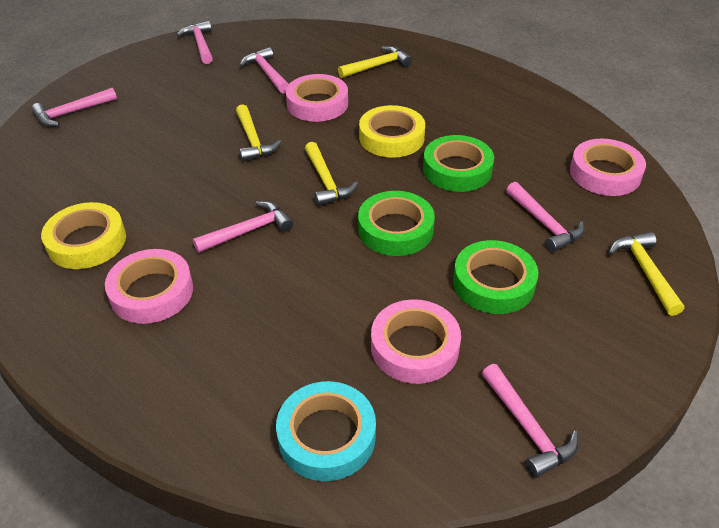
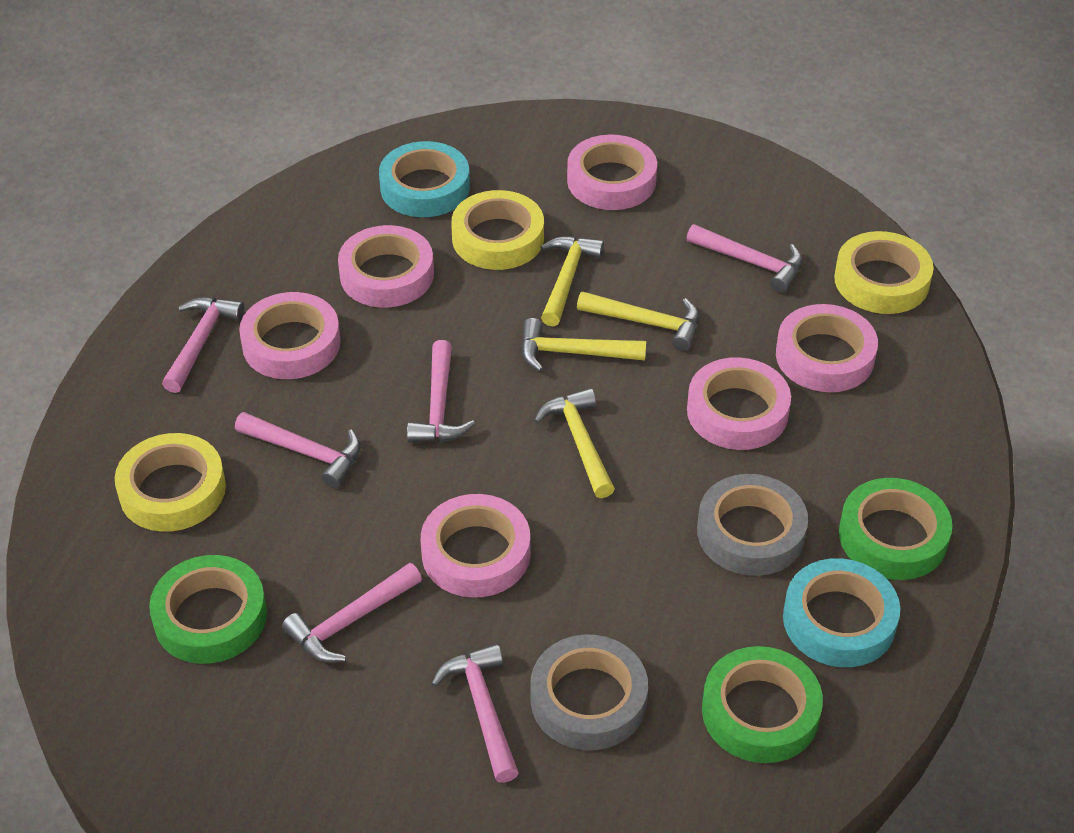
grey tape: 0 -> 2
pink tape: 4 -> 6
turquoise tape: 1 -> 2
yellow tape: 2 -> 3

